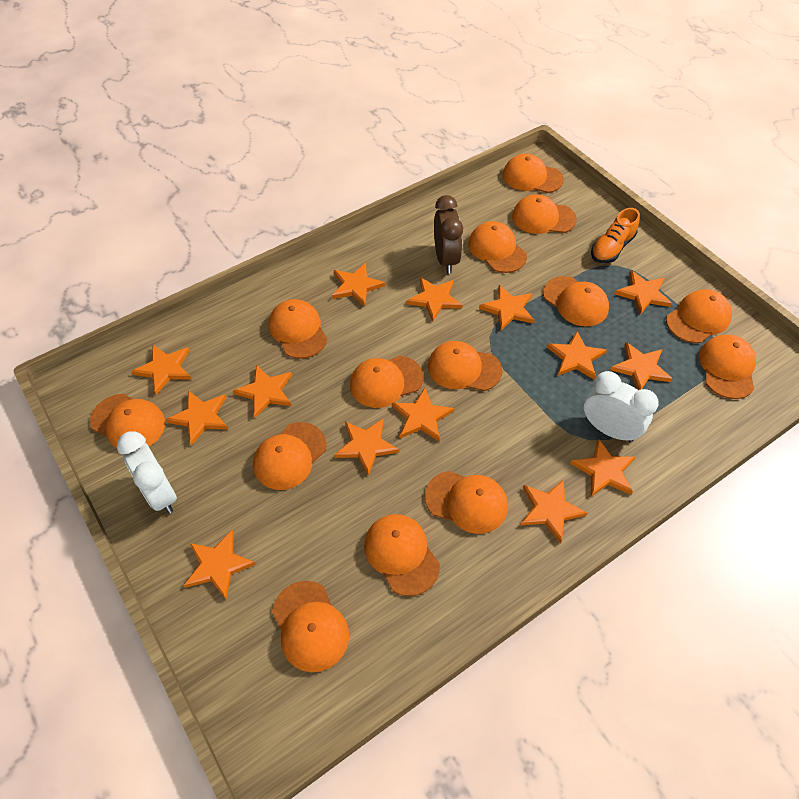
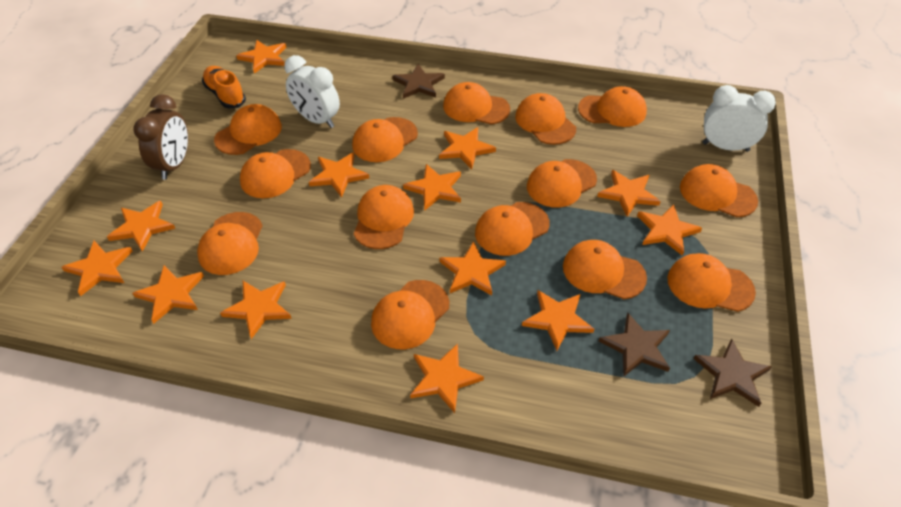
brown star: 0 -> 3
orange star: 14 -> 13

